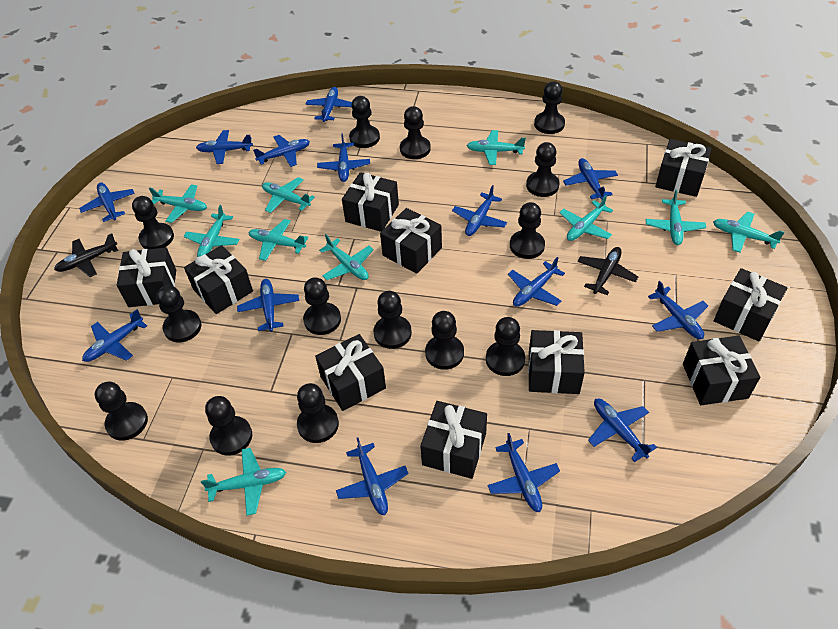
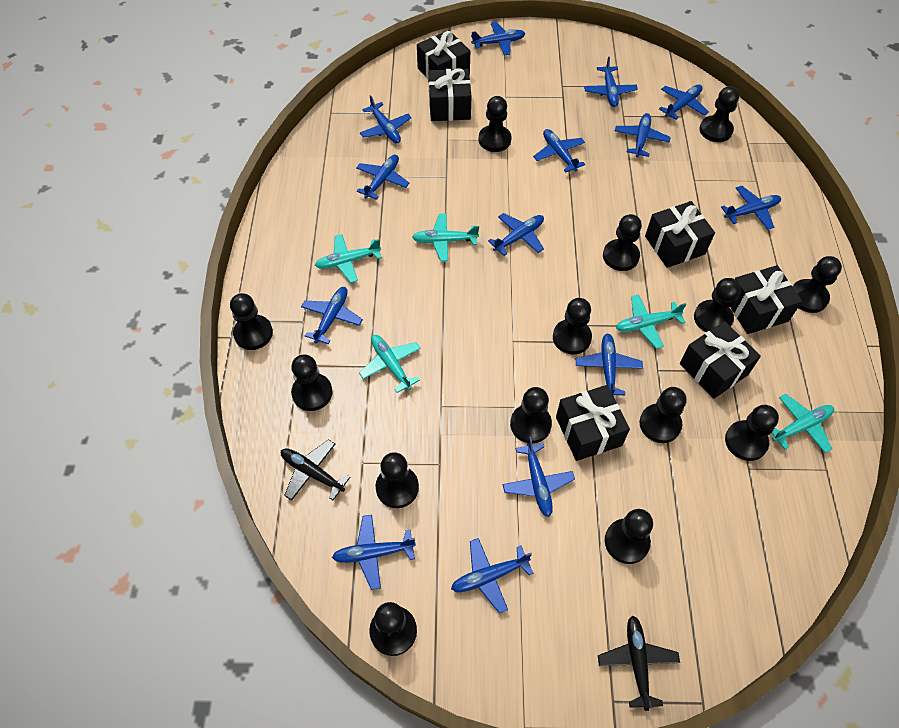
black gift: 10 -> 6
turquoise plane: 10 -> 5

